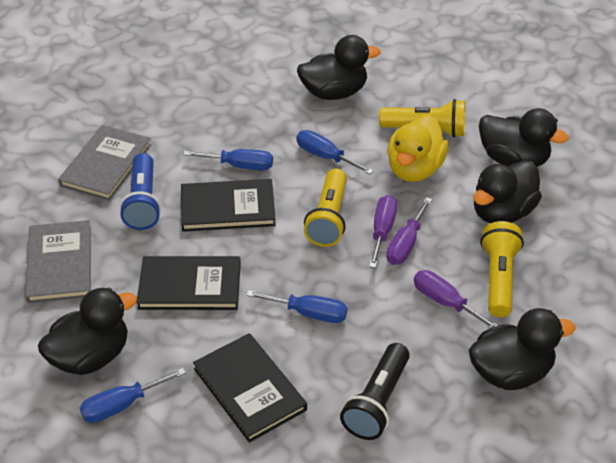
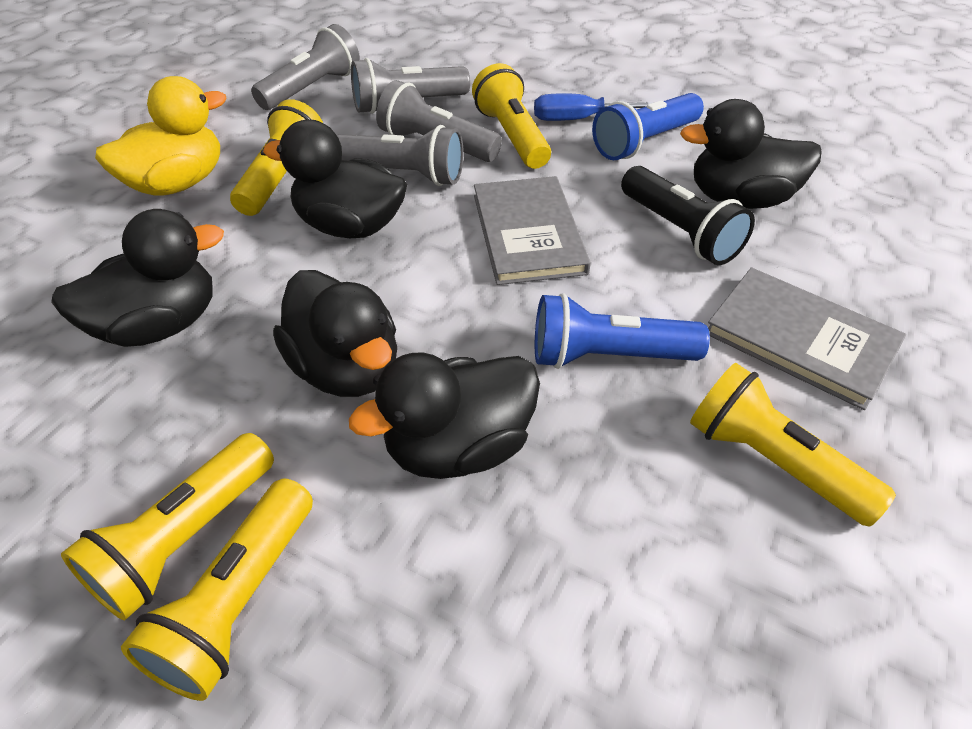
black book: 3 -> 0
blue flashlight: 1 -> 2
blue screwdriver: 4 -> 1
grey flashlight: 0 -> 4
purple screwdriver: 3 -> 0
yellow flashlight: 3 -> 5

